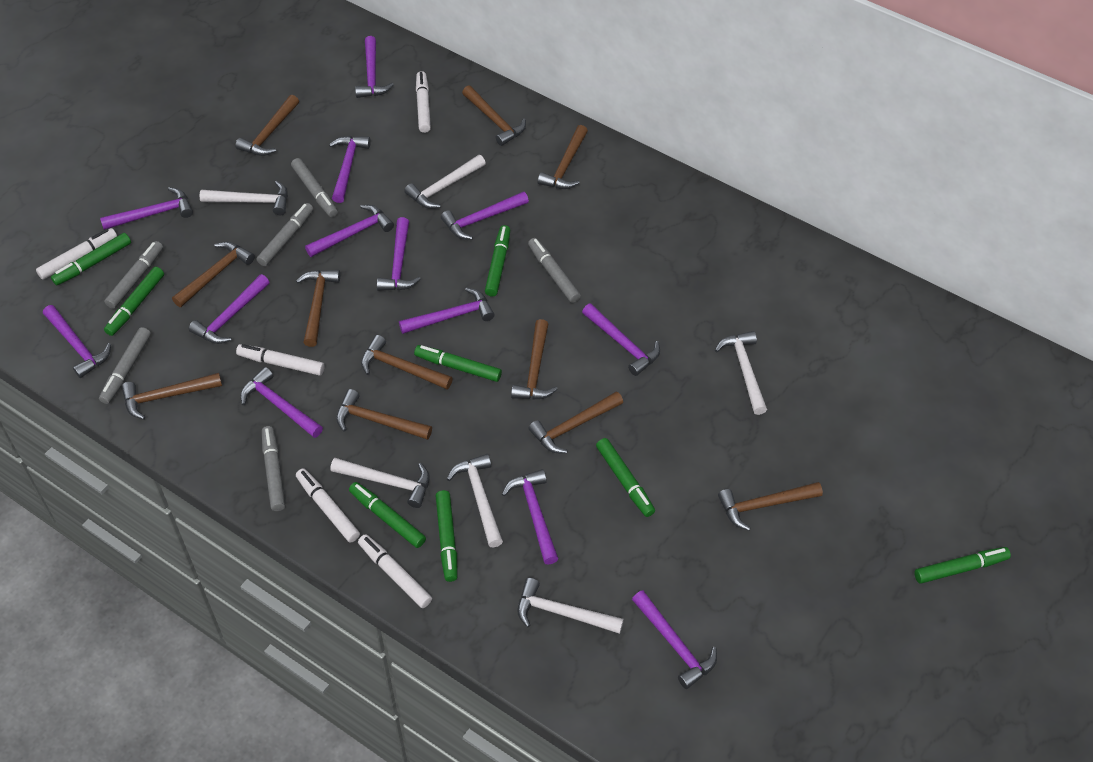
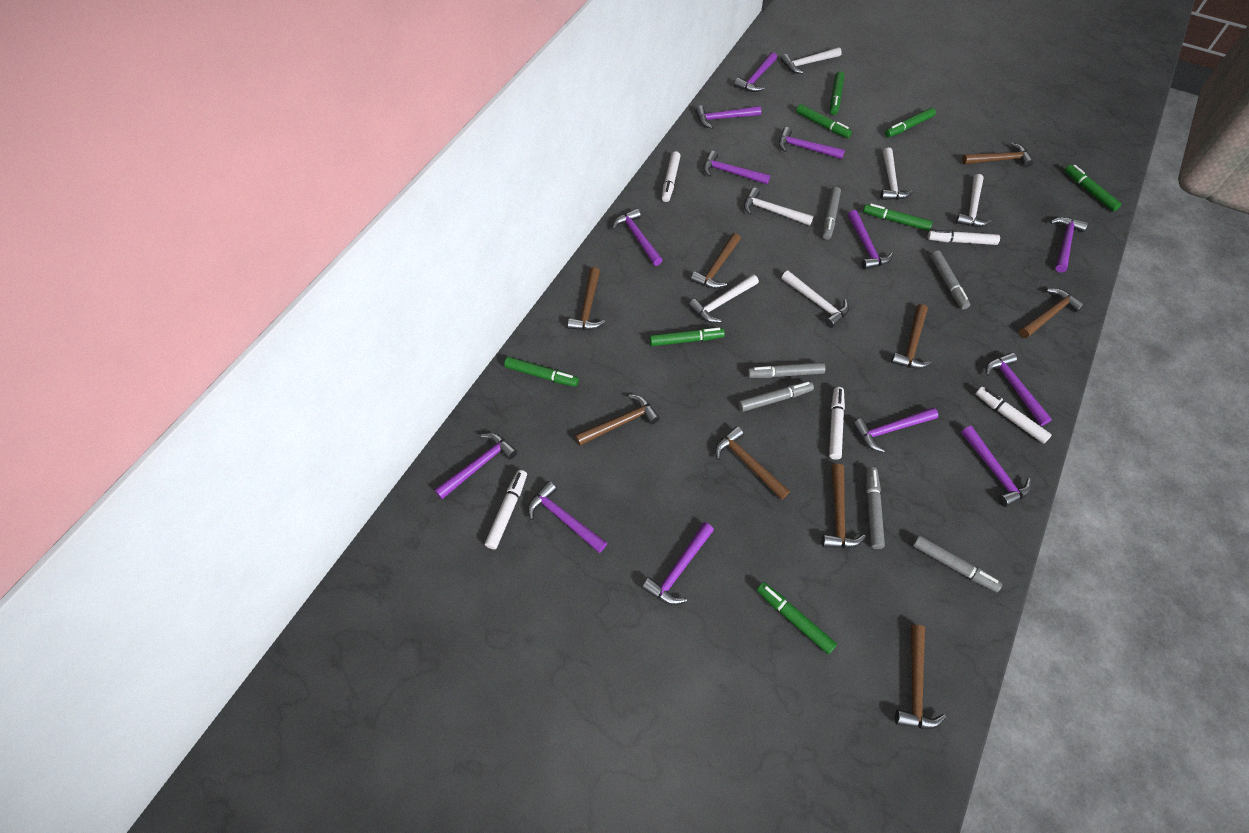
brown hammer: 11 -> 9

